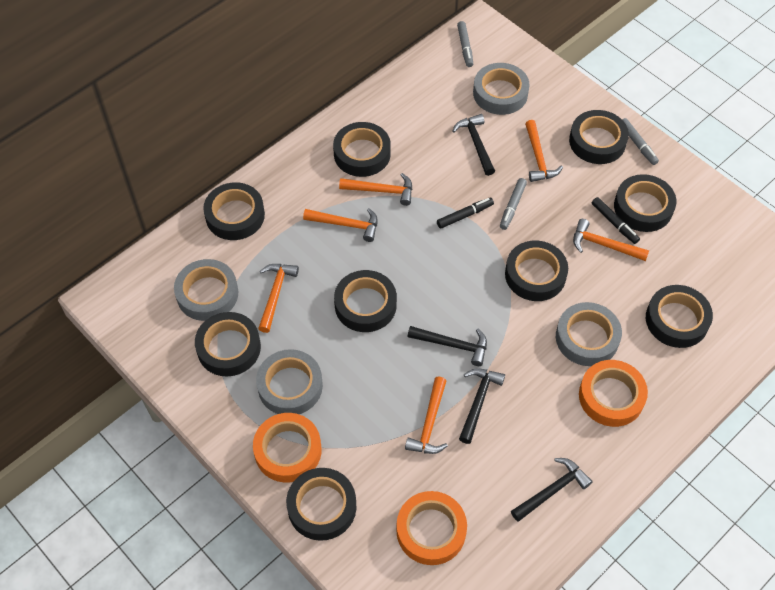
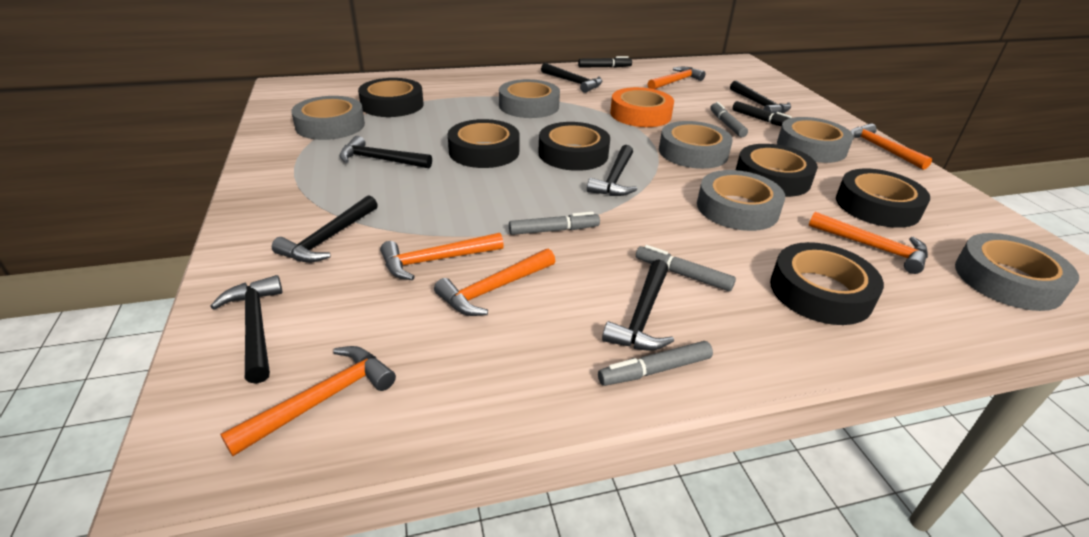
black hammer: 4 -> 7
black tape: 9 -> 6
grey marker: 3 -> 4
grey tape: 4 -> 6
orange tape: 3 -> 1

